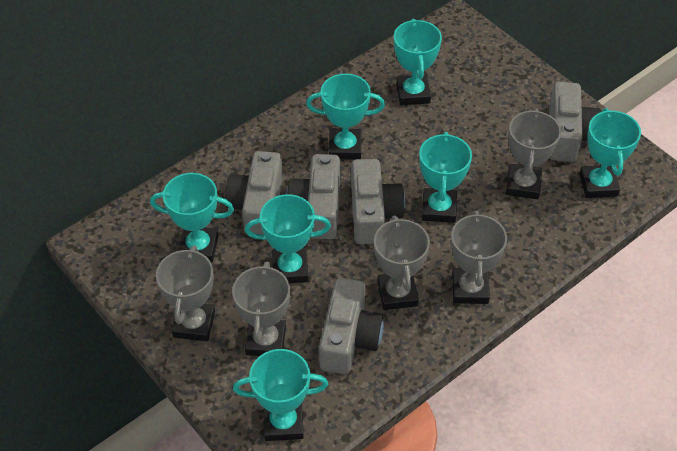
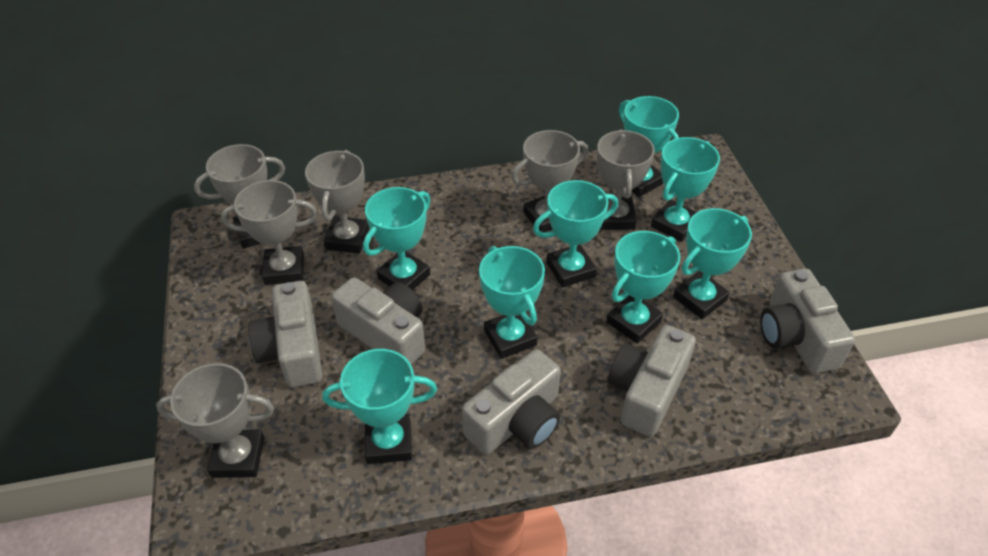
grey trophy: 5 -> 6
turquoise trophy: 7 -> 8

